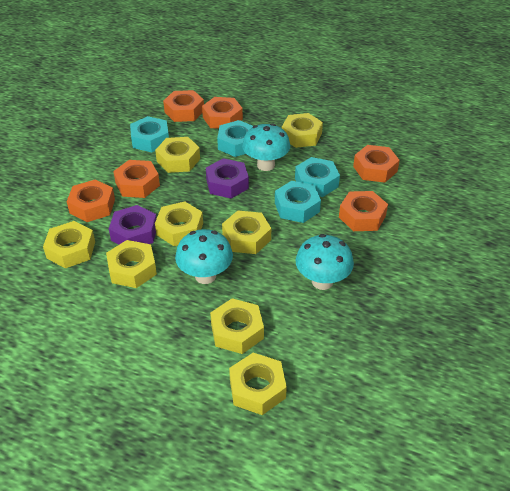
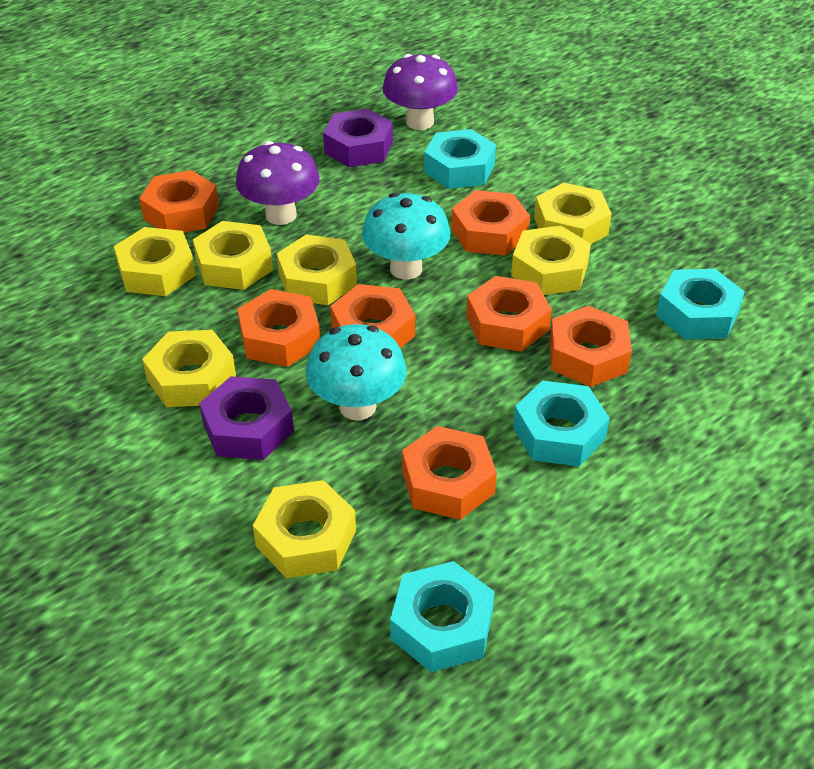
orange nut: 6 -> 7
purple mushroom: 0 -> 2
turquoise mushroom: 3 -> 2
yellow nut: 8 -> 7

